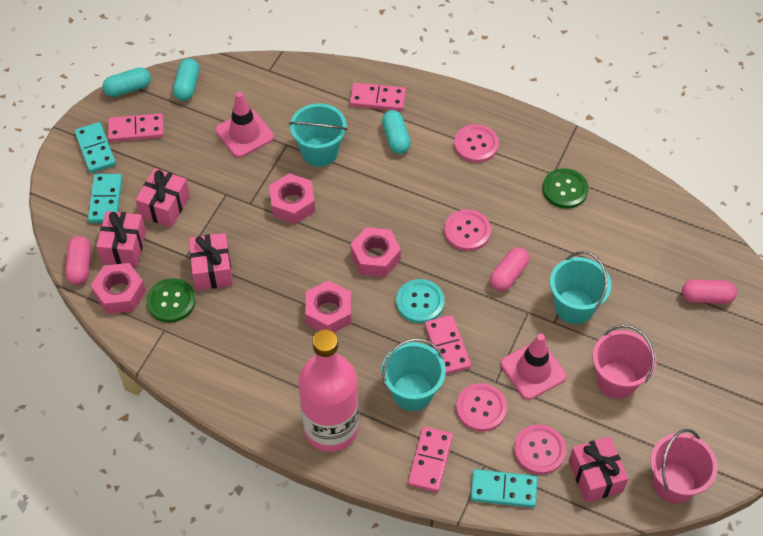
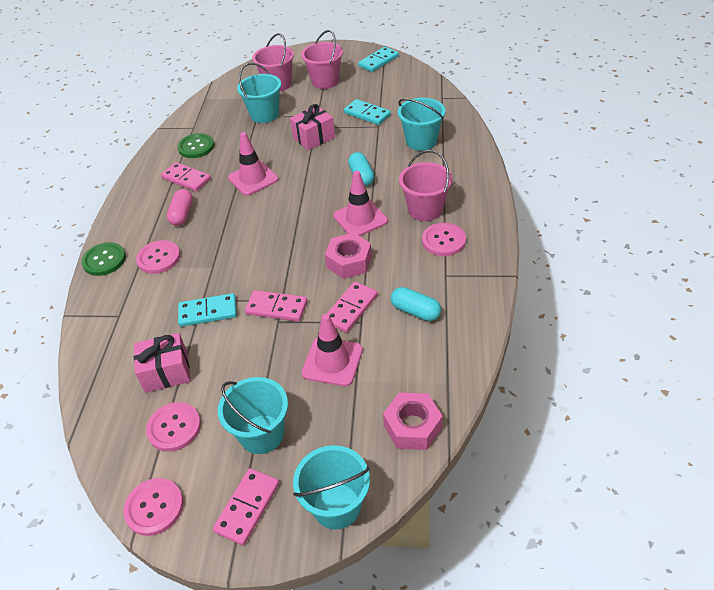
pink bottle: 1 -> 0
pink bucket: 2 -> 3
pink capsule: 3 -> 1
pink gift: 4 -> 2
pink nut: 4 -> 2
pink traffic cone: 2 -> 3
turquoise bucket: 3 -> 4
turquoise button: 1 -> 0
turquoise capsule: 3 -> 2

